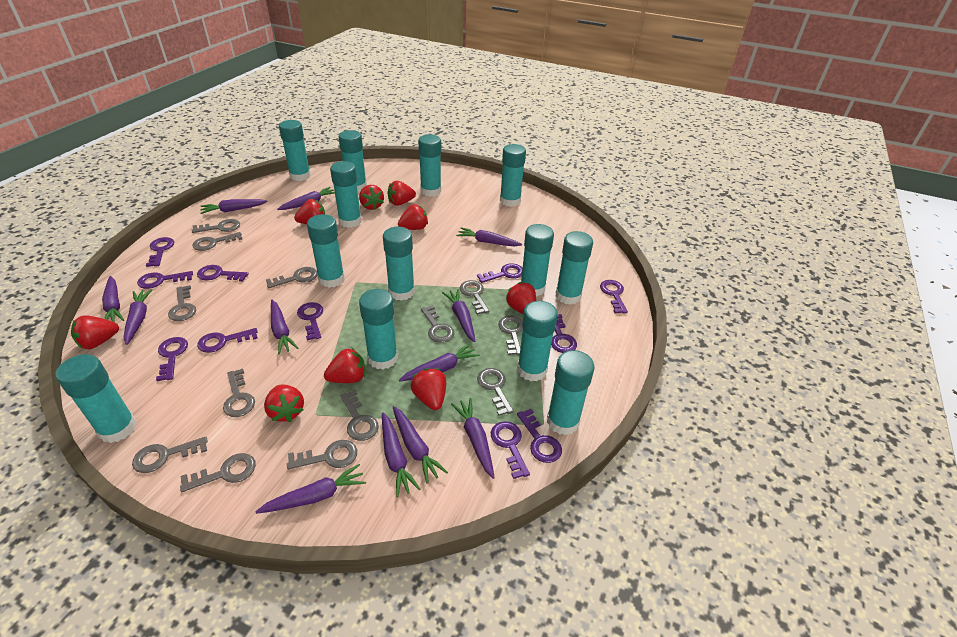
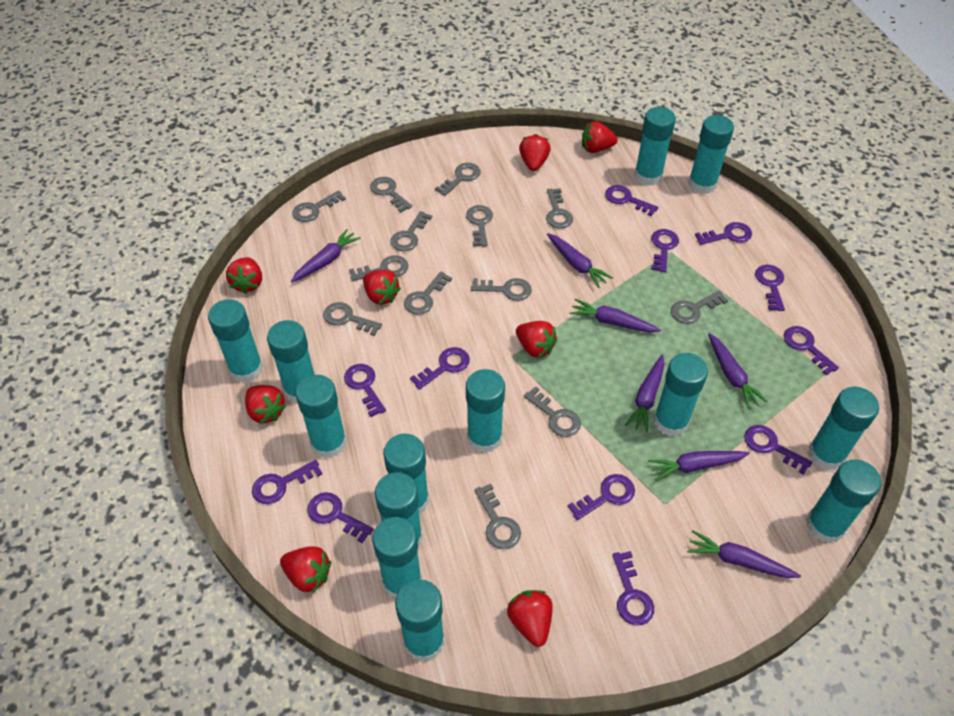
purple carrot: 12 -> 7
purple key: 11 -> 12
red strawberry: 9 -> 8

